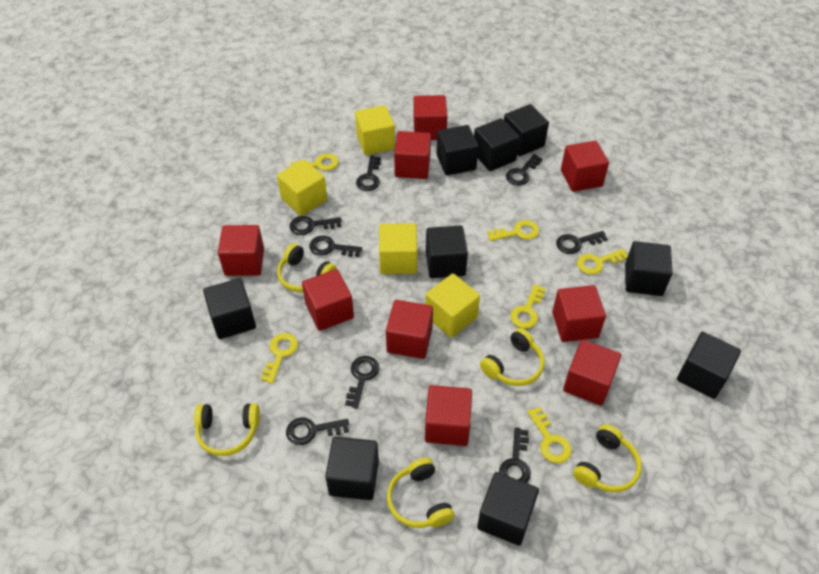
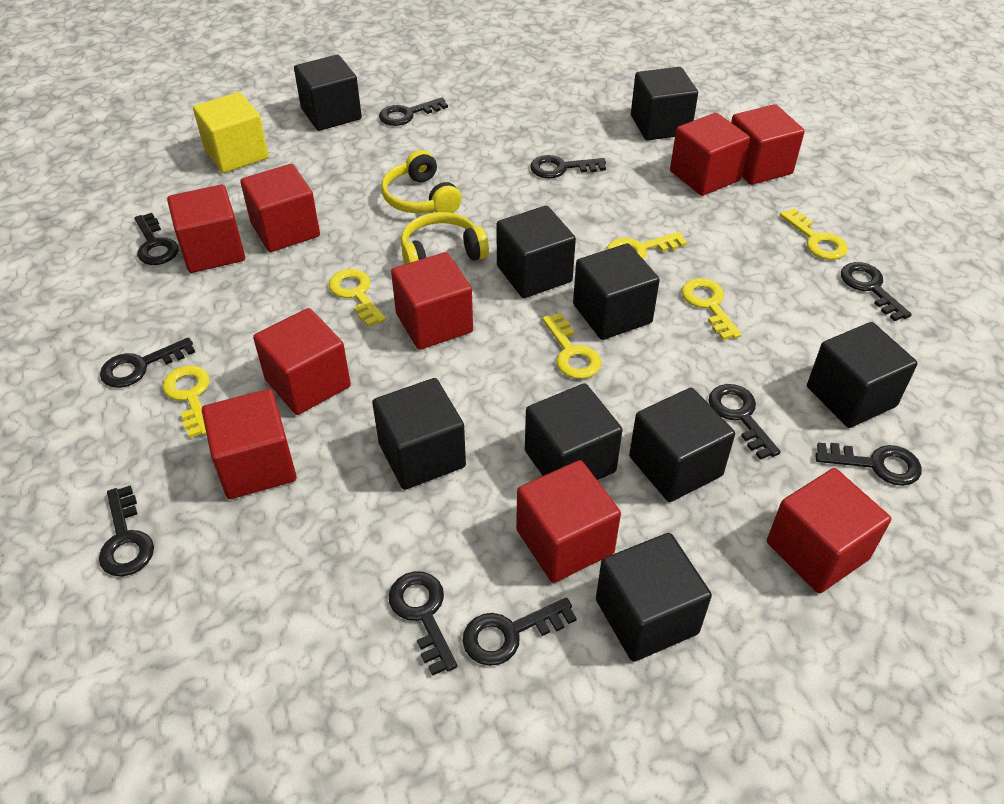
black key: 8 -> 10
yellow cube: 4 -> 1
yellow headphones: 5 -> 2

